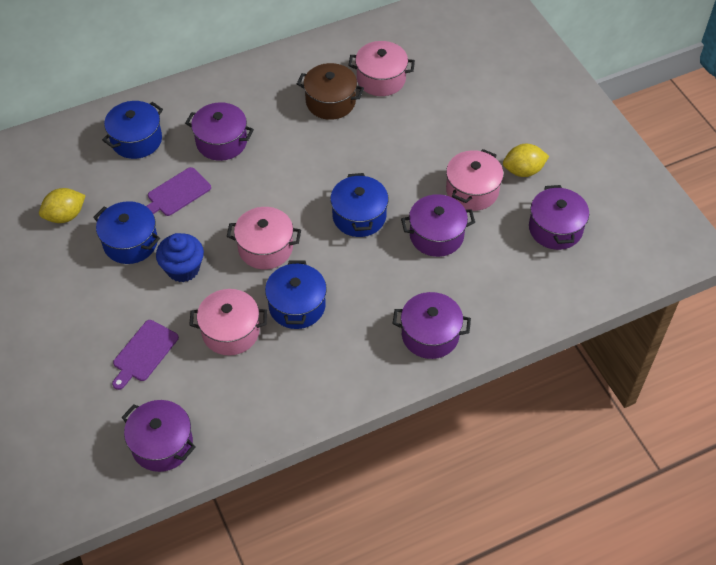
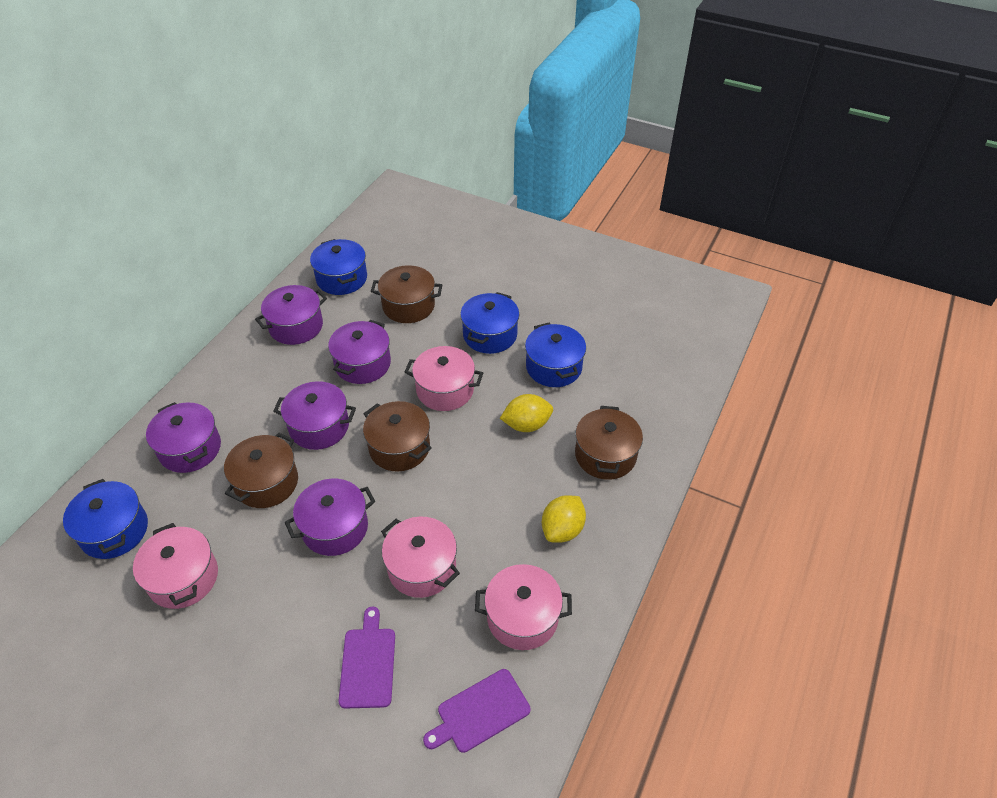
blue cupcake: 1 -> 0
brown pot: 1 -> 4

